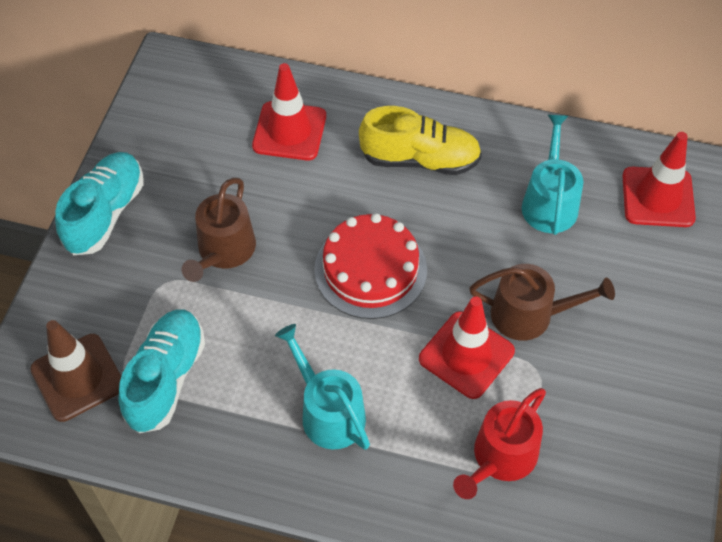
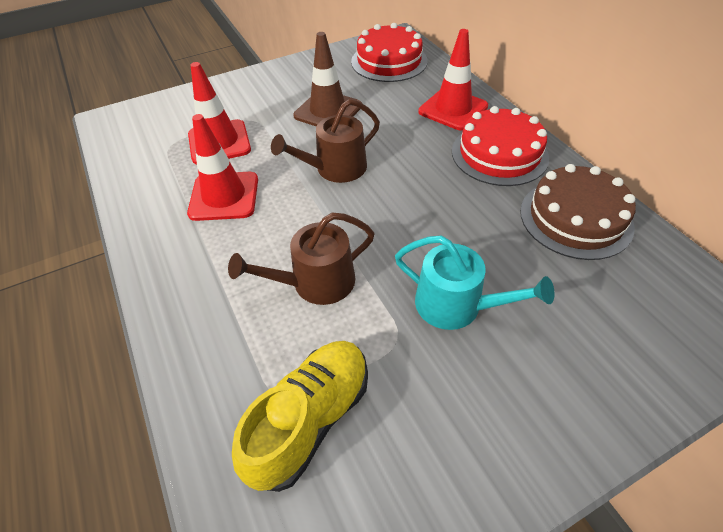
brown cake: 0 -> 1
red cake: 1 -> 2
red watering can: 1 -> 0
turquoise shoe: 2 -> 0
turquoise watering can: 2 -> 1

